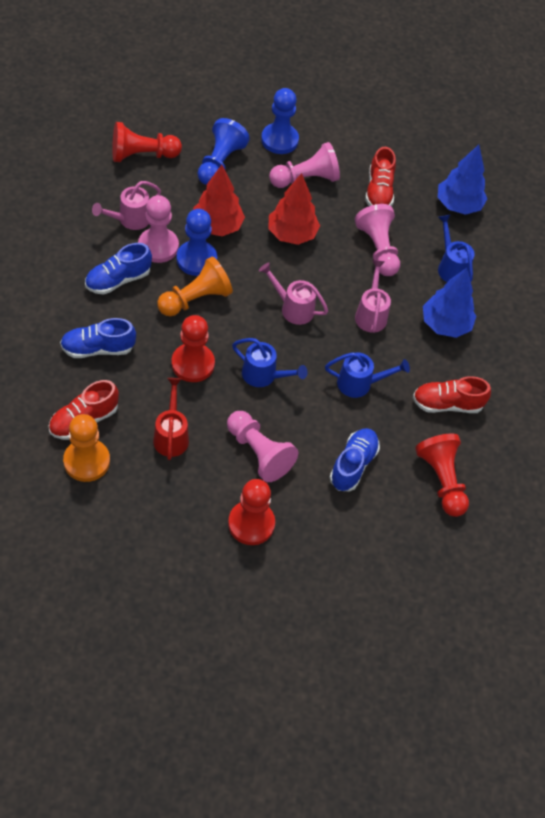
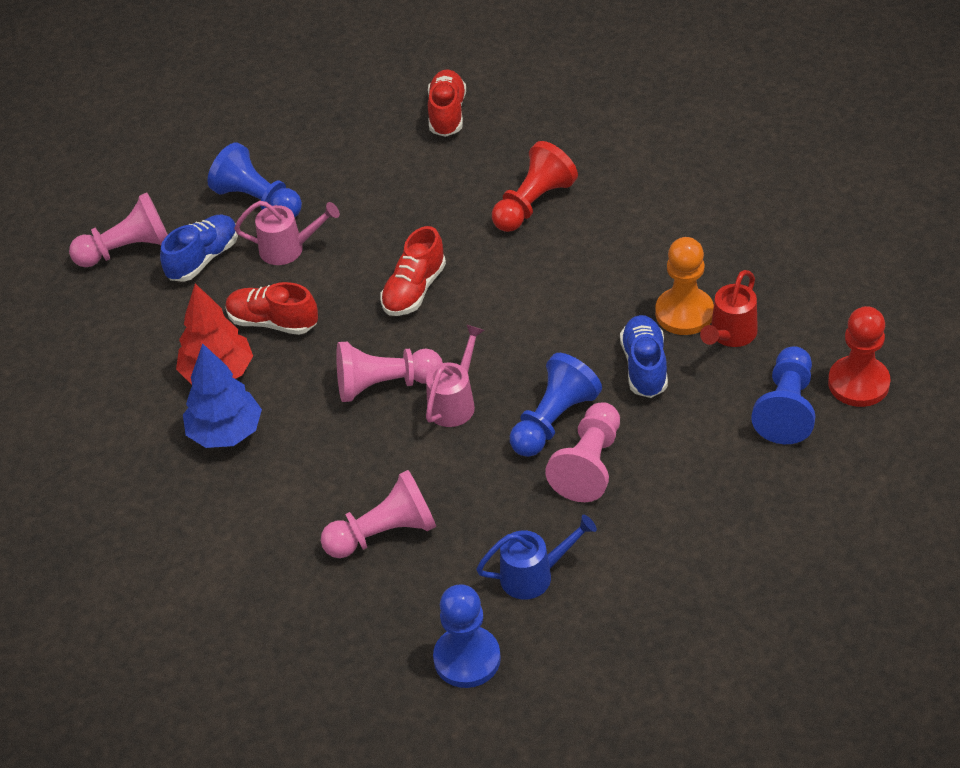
blue pawn: 3 -> 4
blue shoe: 3 -> 2
blue tree: 2 -> 1
blue watering can: 3 -> 1
orange pawn: 2 -> 1
pink watering can: 3 -> 2
red pawn: 4 -> 2
red tree: 2 -> 1

